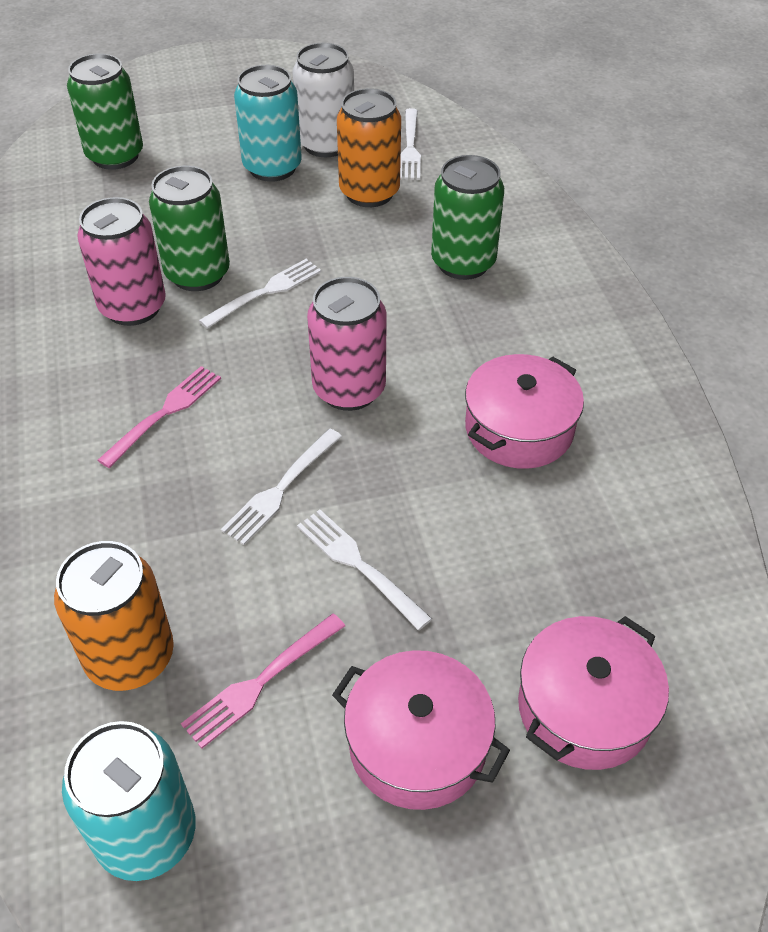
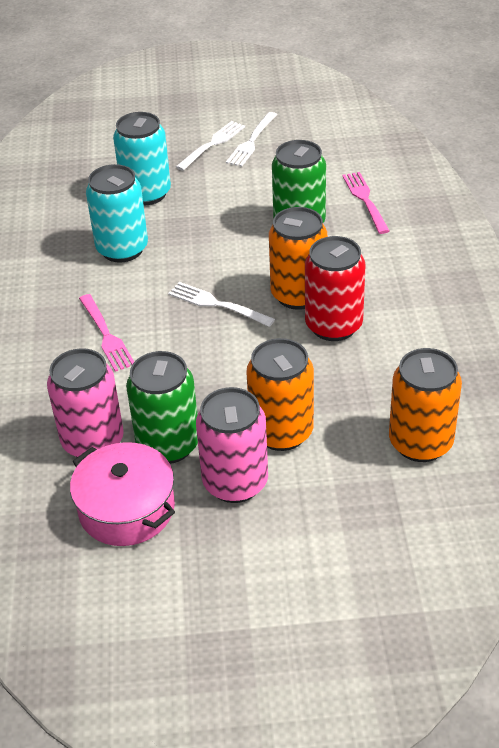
green can: 3 -> 2
orange can: 2 -> 3
pink pot: 3 -> 1
red can: 0 -> 1
white can: 1 -> 0
white fork: 4 -> 3

